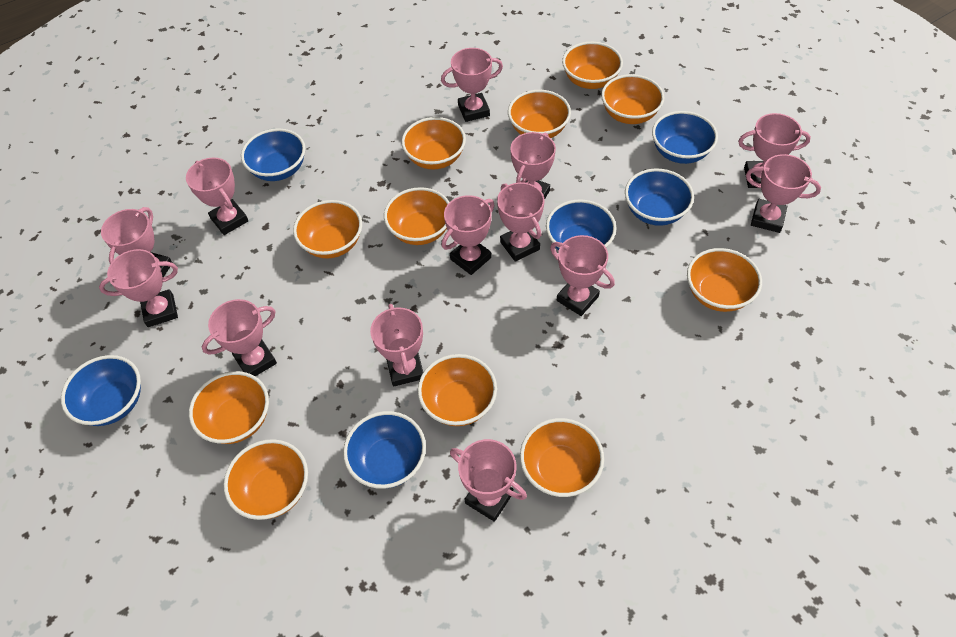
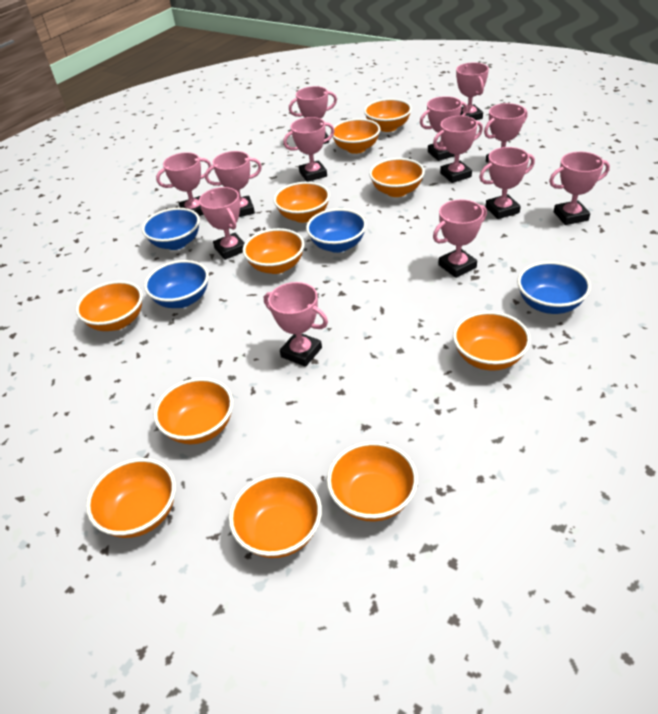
blue bowl: 6 -> 4

